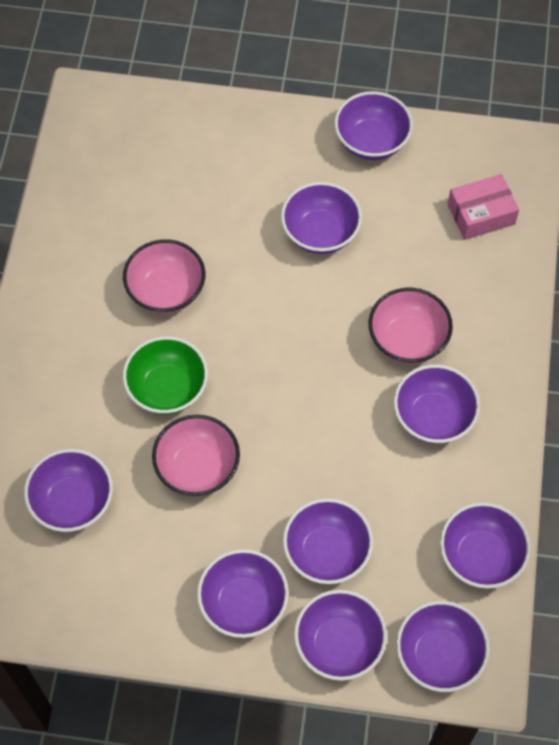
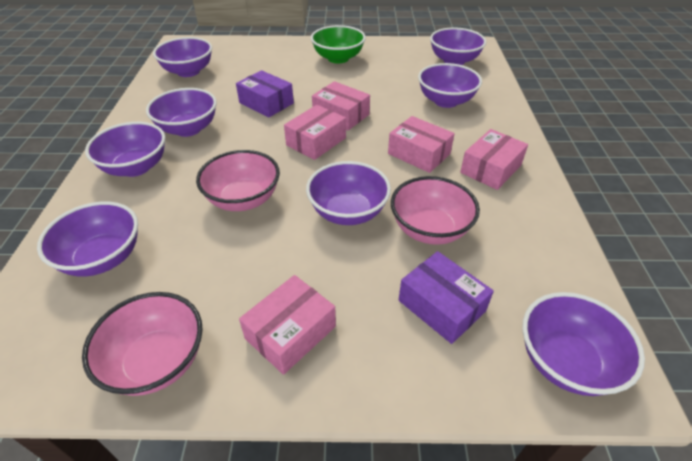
pink box: 1 -> 5
purple bowl: 9 -> 8
purple box: 0 -> 2

